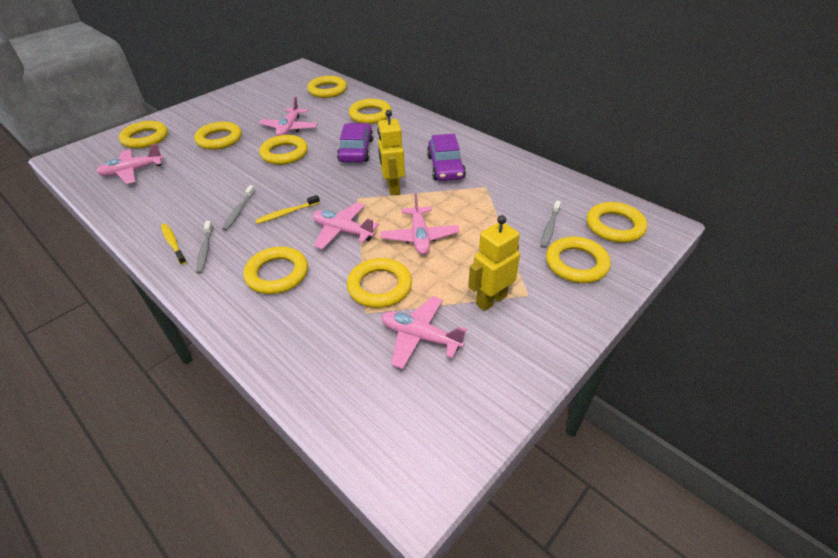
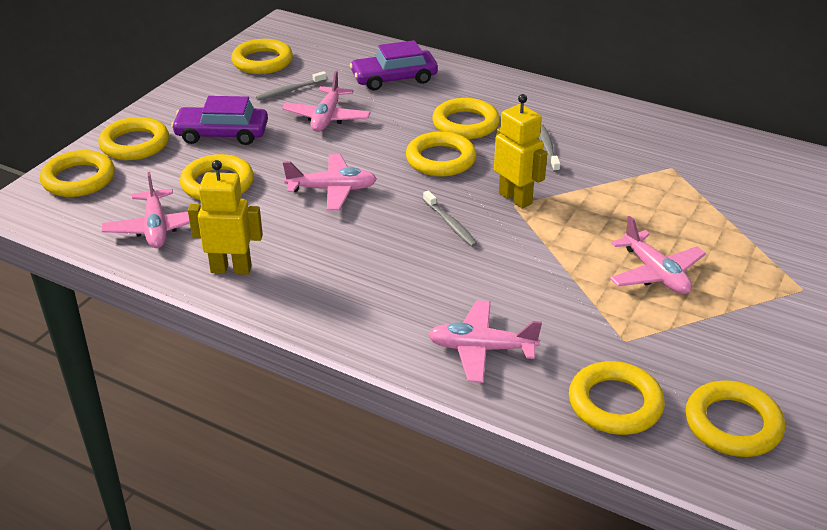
yellow ring: 9 -> 8
yellow toothbrush: 2 -> 0

